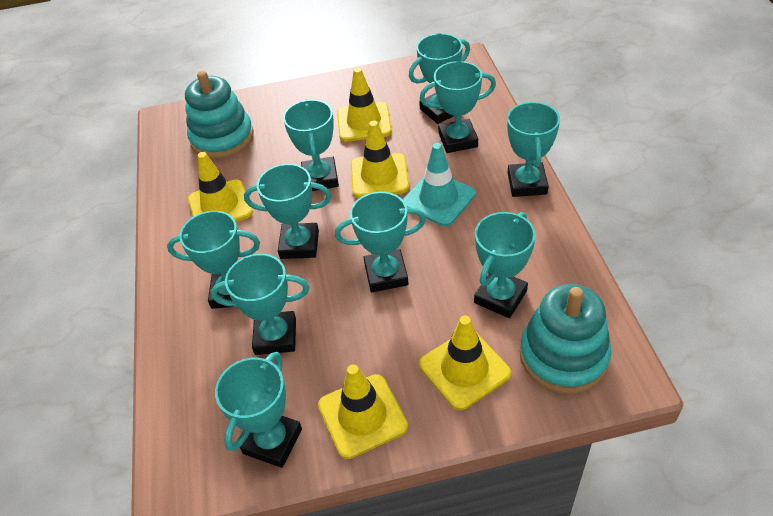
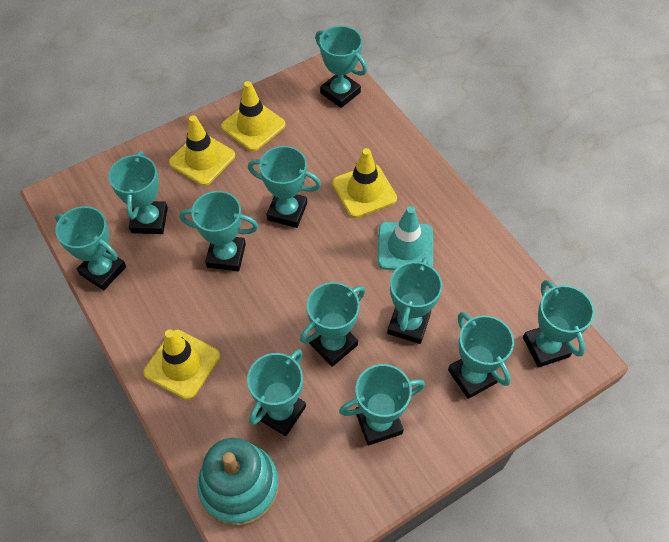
turquoise stacking toy: 2 -> 1
turquoise trophy: 10 -> 11
yellow traffic cone: 5 -> 4

